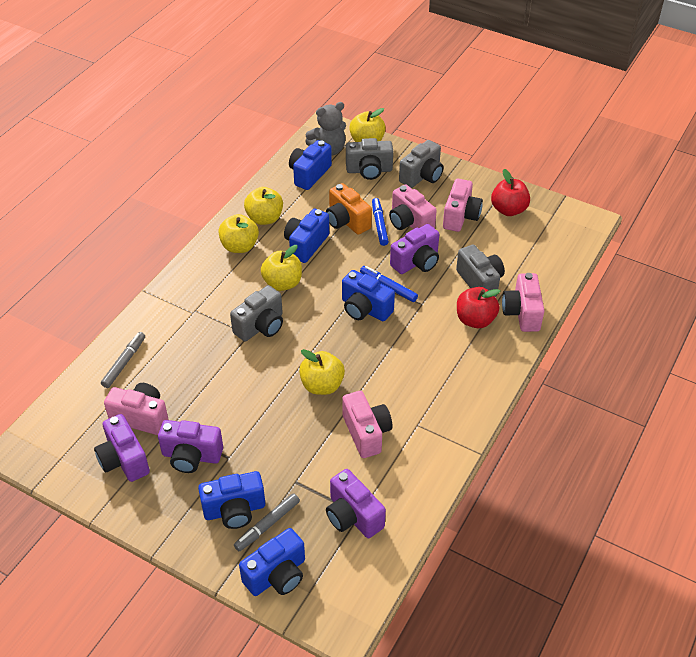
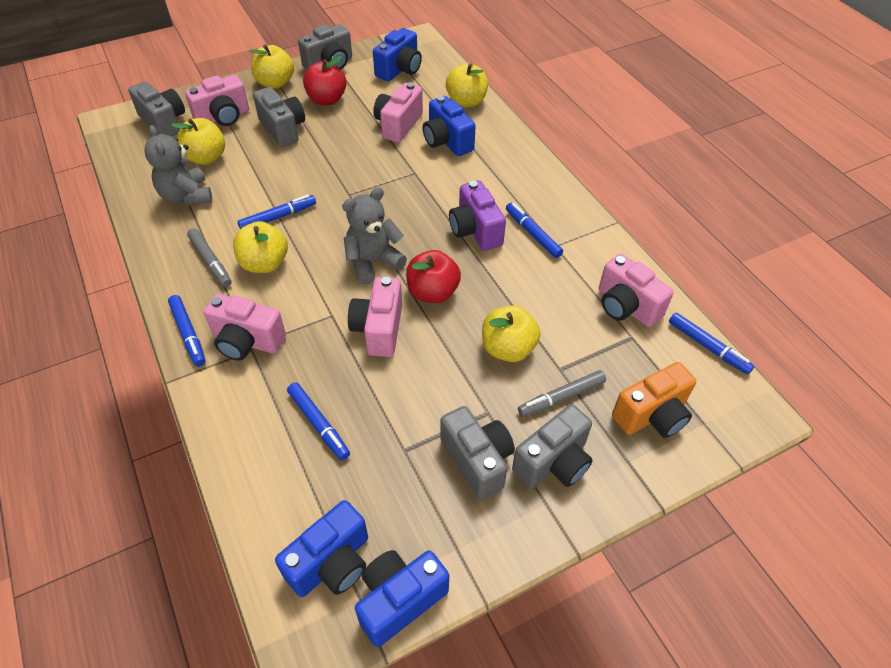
blue camera: 5 -> 4
blue marker: 2 -> 5
grey camera: 4 -> 5
grey teddy bear: 1 -> 2
purple camera: 4 -> 1

